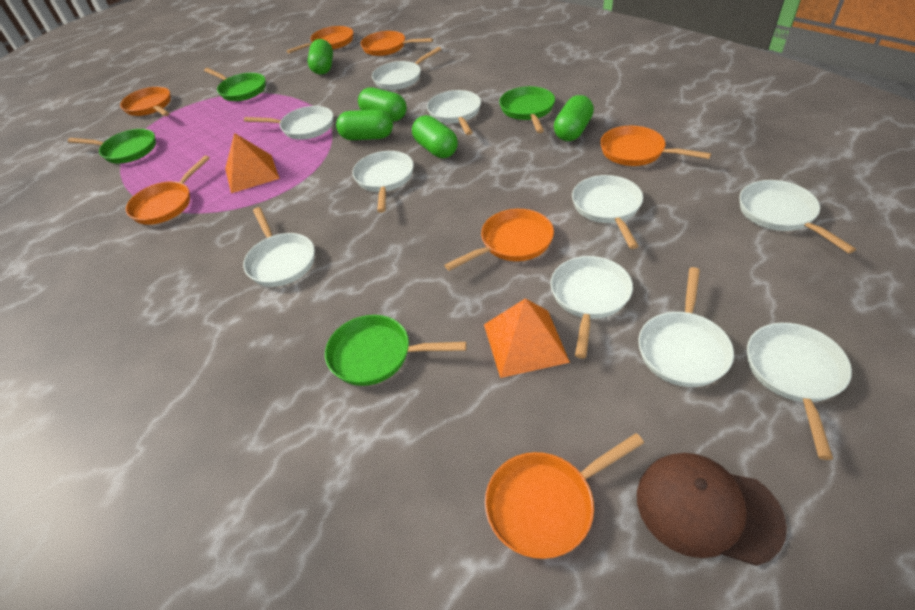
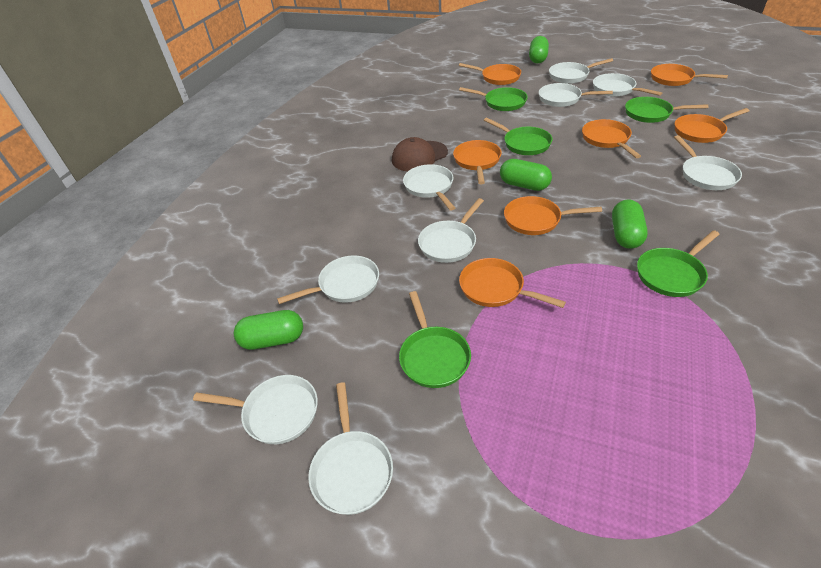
green capsule: 5 -> 4
green pan: 4 -> 5
orange pyramid: 2 -> 0
white pan: 10 -> 9

